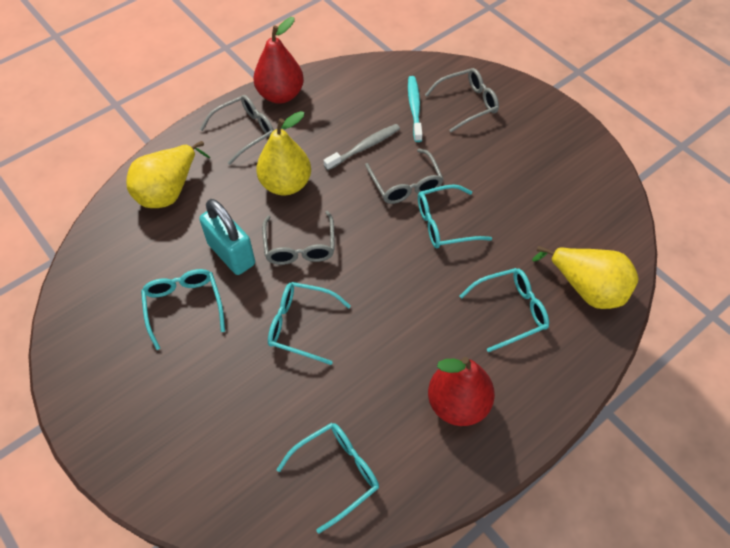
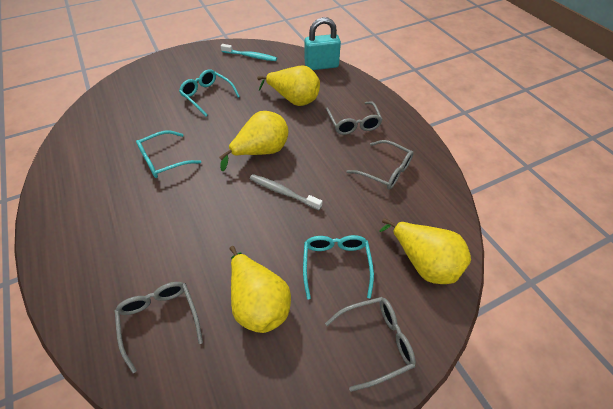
red pear: 2 -> 0
turquoise glasses: 5 -> 3
yellow pear: 3 -> 4

